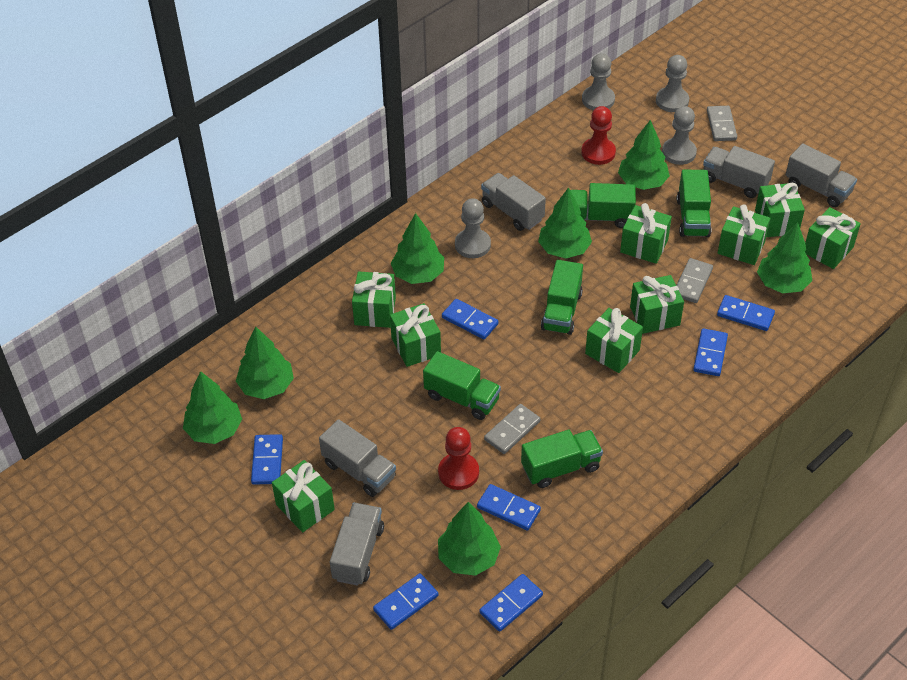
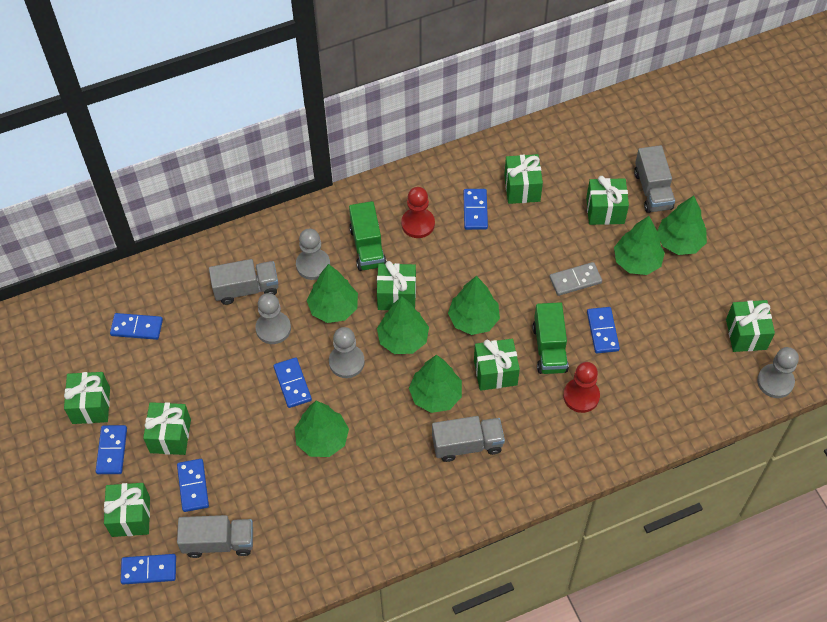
green gift: 9 -> 8
green truck: 5 -> 2
grey domino: 3 -> 1
grey truck: 5 -> 4

